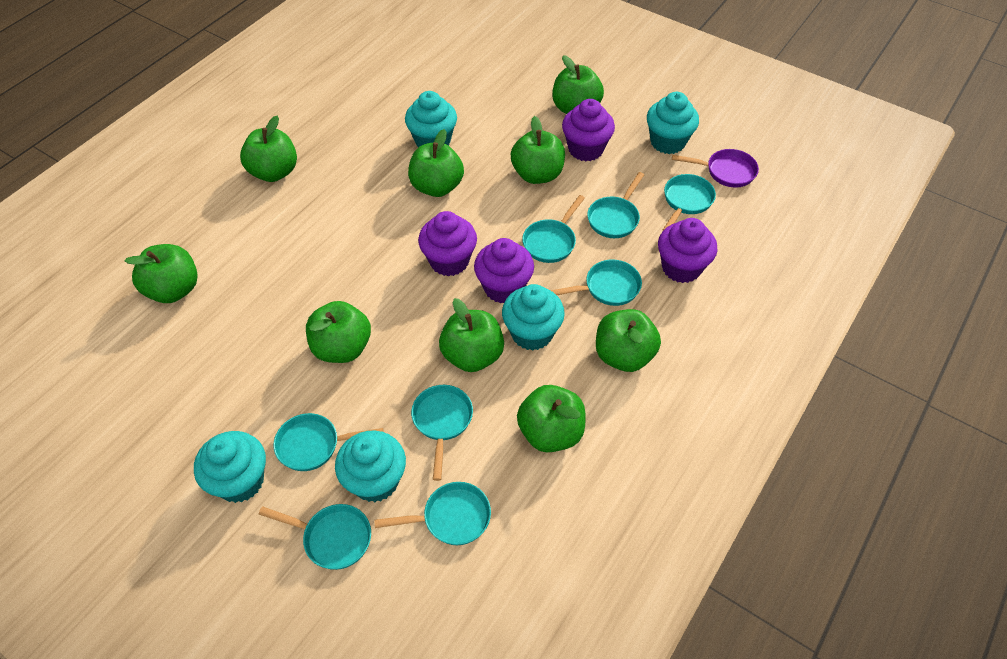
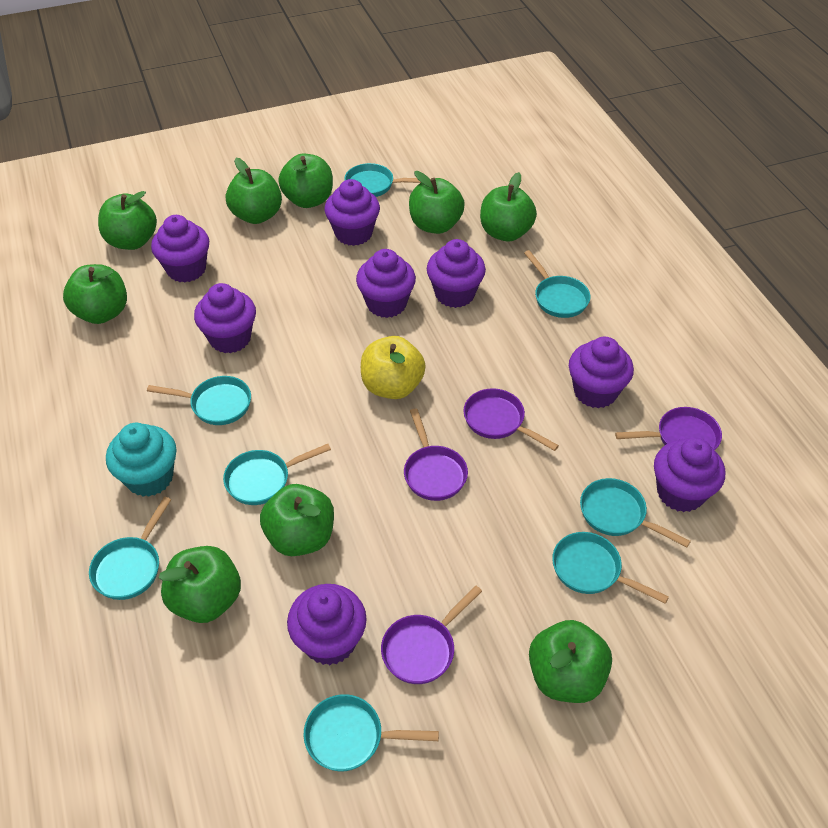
purple cupcake: 4 -> 8
purple pan: 1 -> 4
turquoise cupcake: 5 -> 1
yellow apple: 0 -> 1

